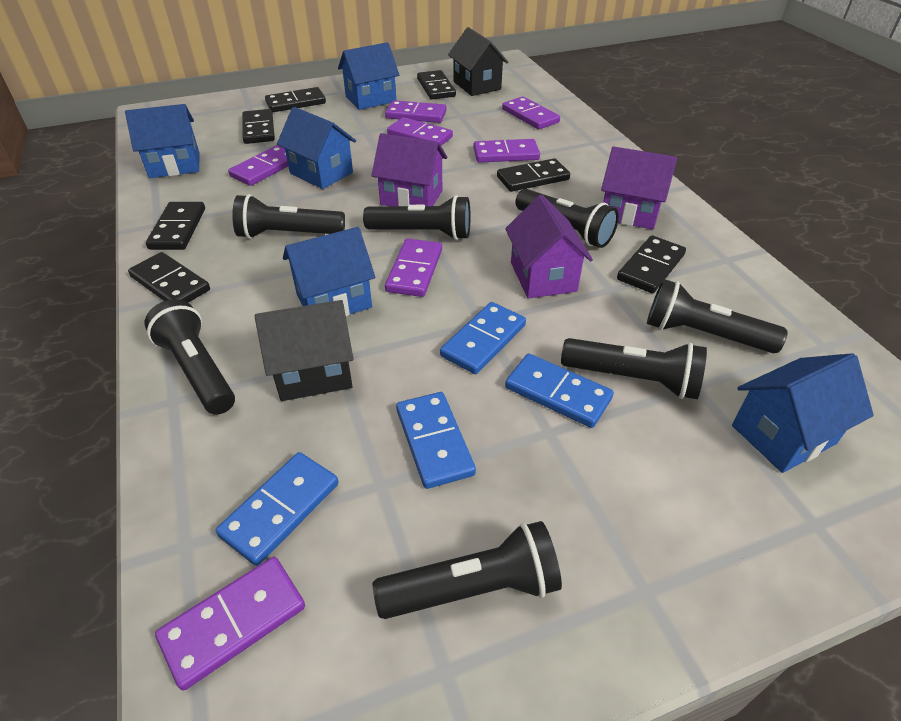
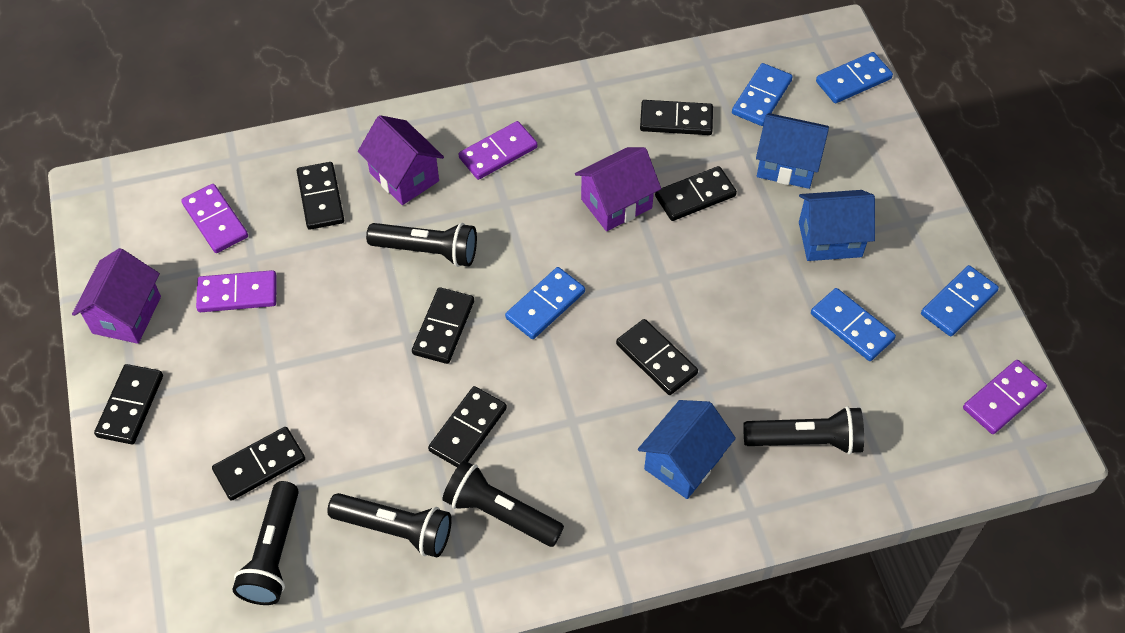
black domino: 7 -> 8
black flashlight: 7 -> 5
black house: 2 -> 0
blue domino: 4 -> 5
blue house: 5 -> 3
purple domino: 7 -> 4

